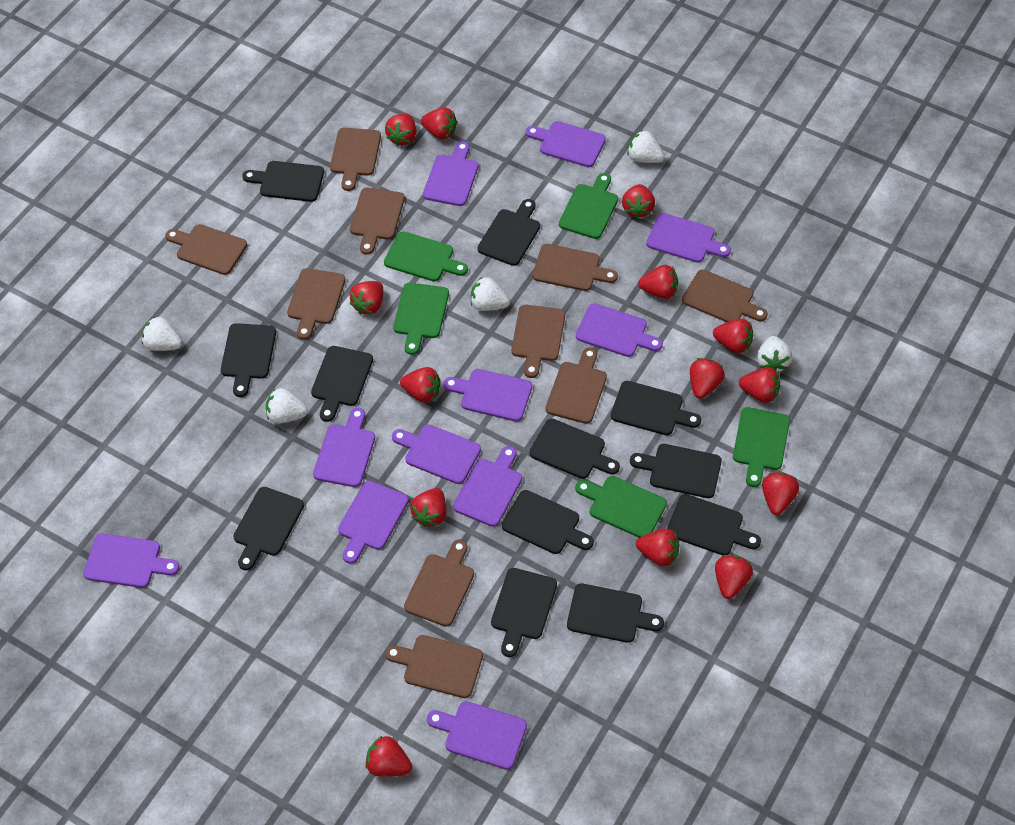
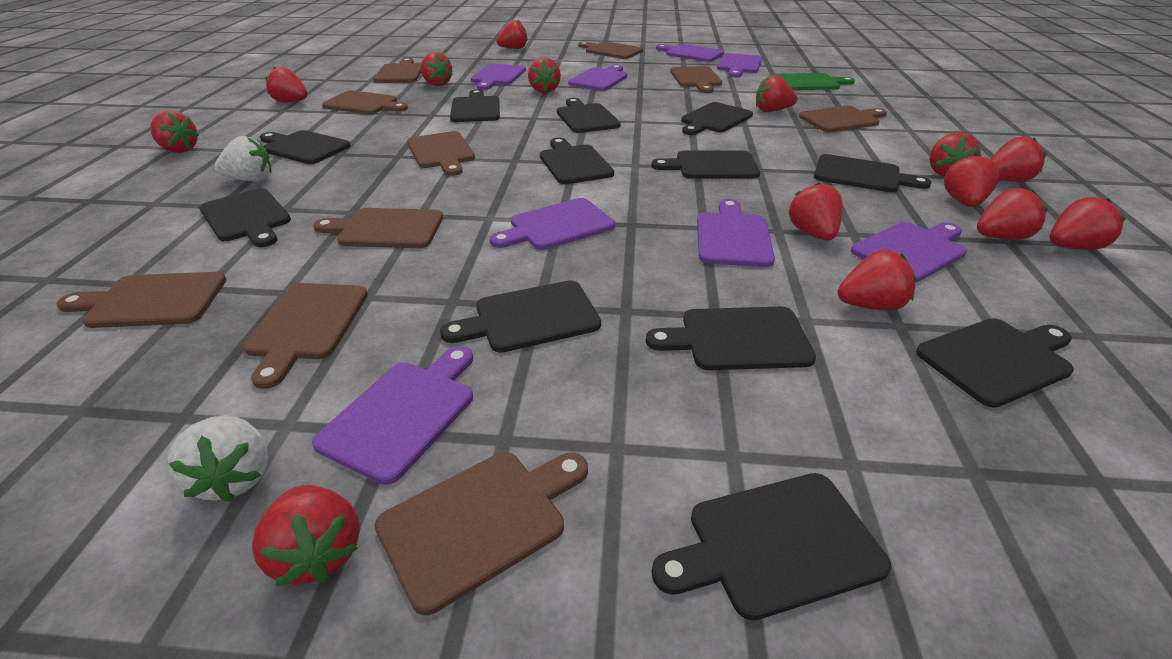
green cutting board: 5 -> 1
purple cutting board: 11 -> 8
white strawberry: 5 -> 2

